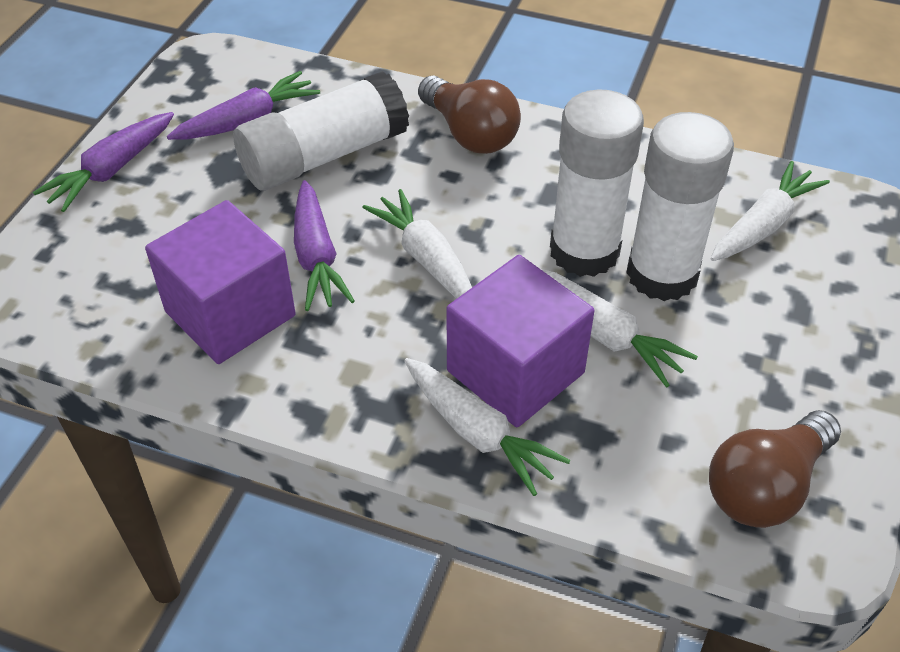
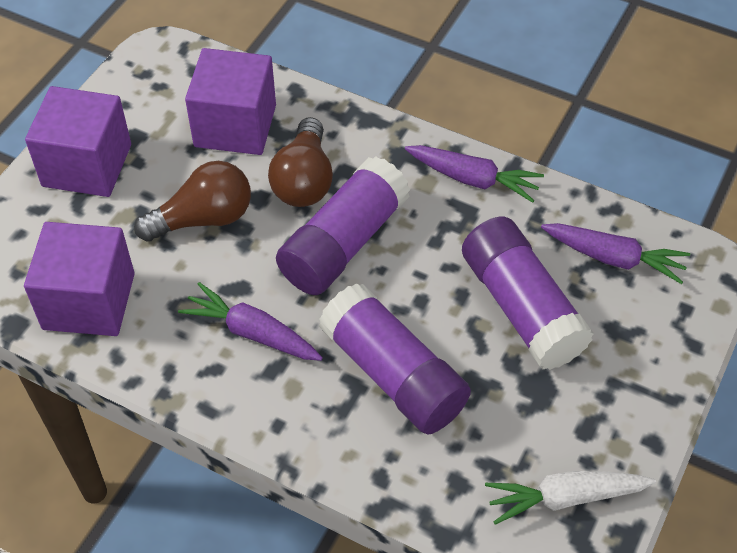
purple cube: 2 -> 3
purple glue stick: 0 -> 3
white carrot: 4 -> 1
white glue stick: 3 -> 0

